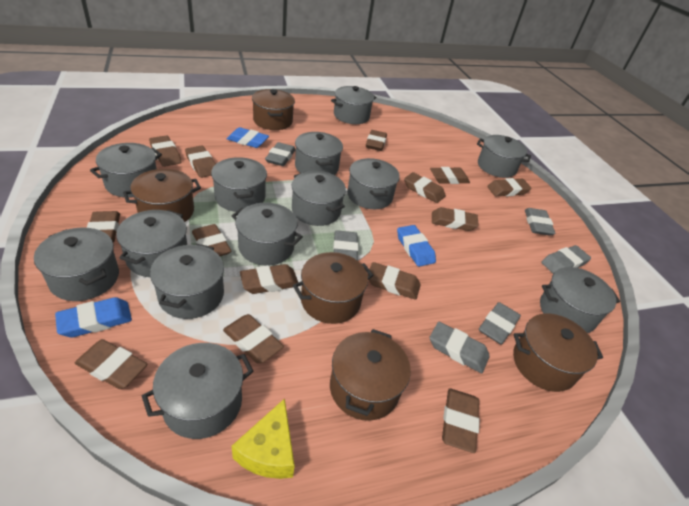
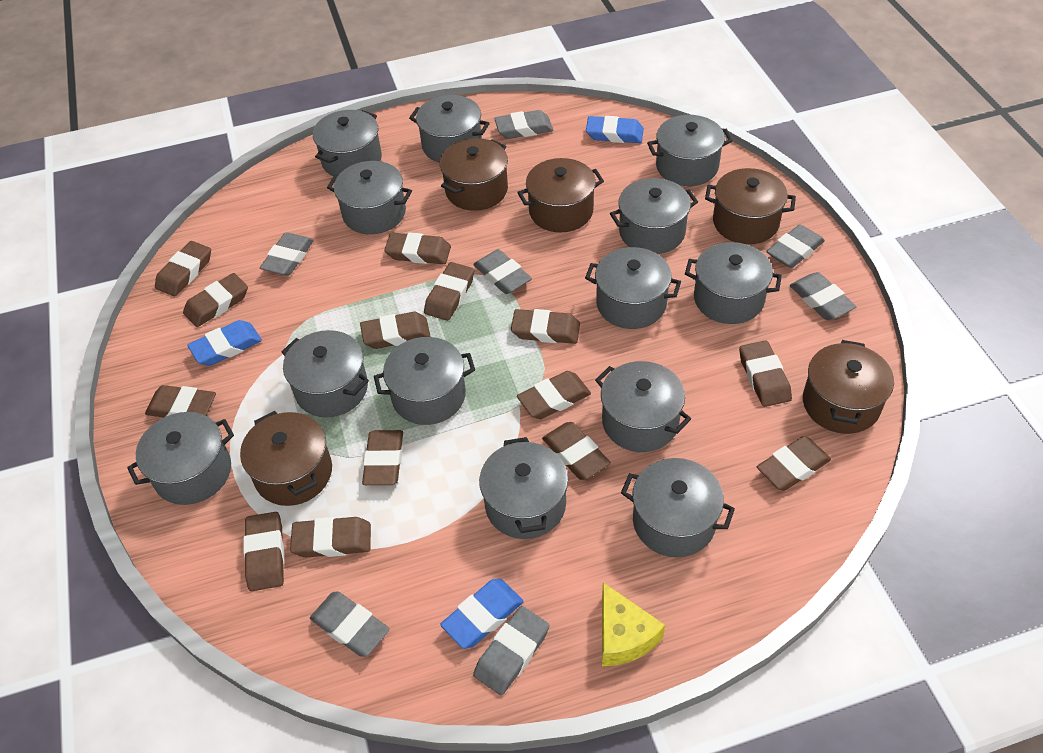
grey eraser: 6 -> 7

